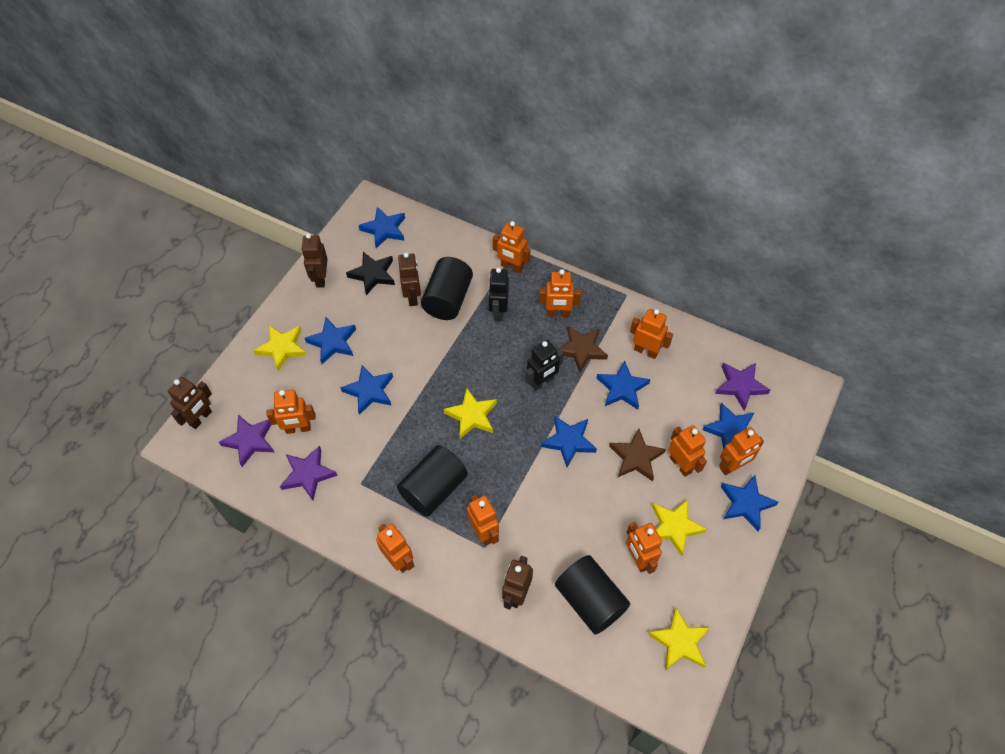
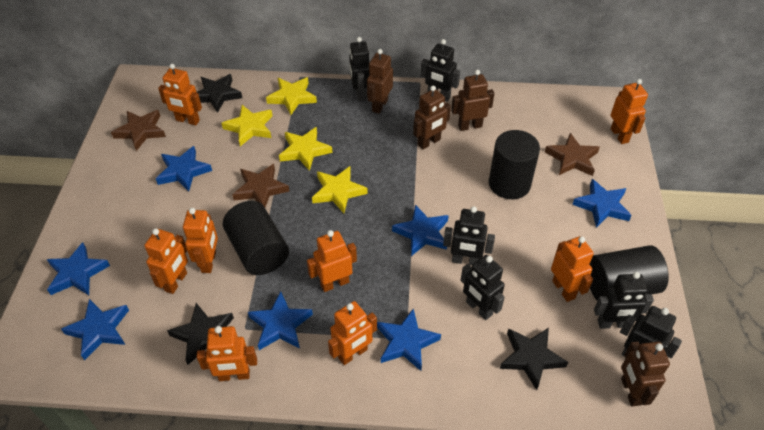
black robot: 2 -> 6
black star: 1 -> 3
brown star: 2 -> 3
orange robot: 9 -> 8
purple star: 3 -> 0

